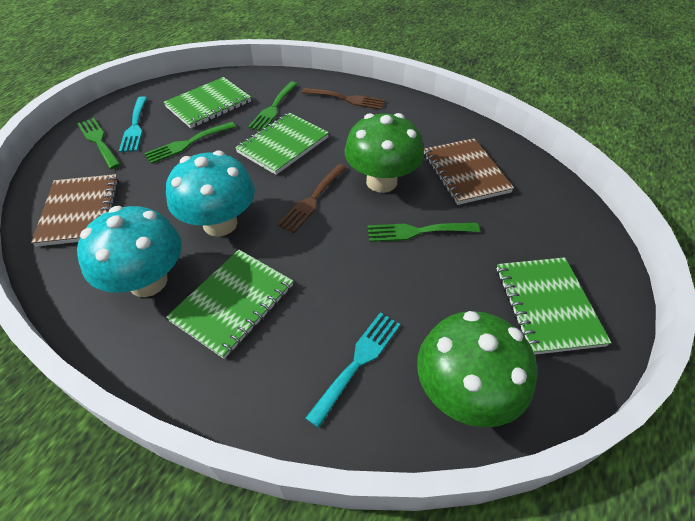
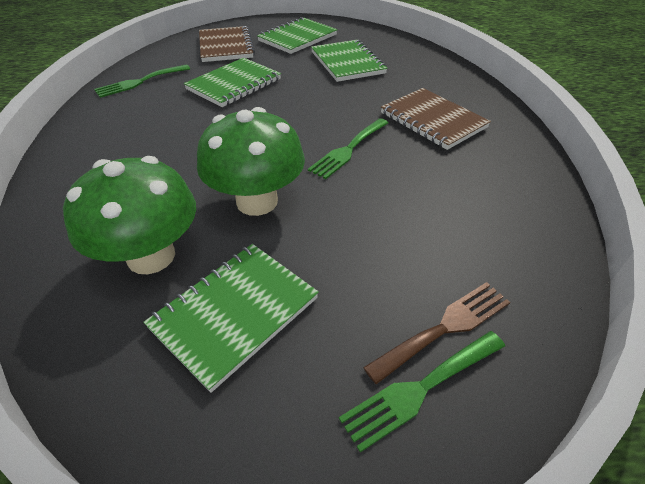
brown fork: 2 -> 1
green fork: 4 -> 3
turquoise fork: 2 -> 0
turquoise mushroom: 2 -> 0

